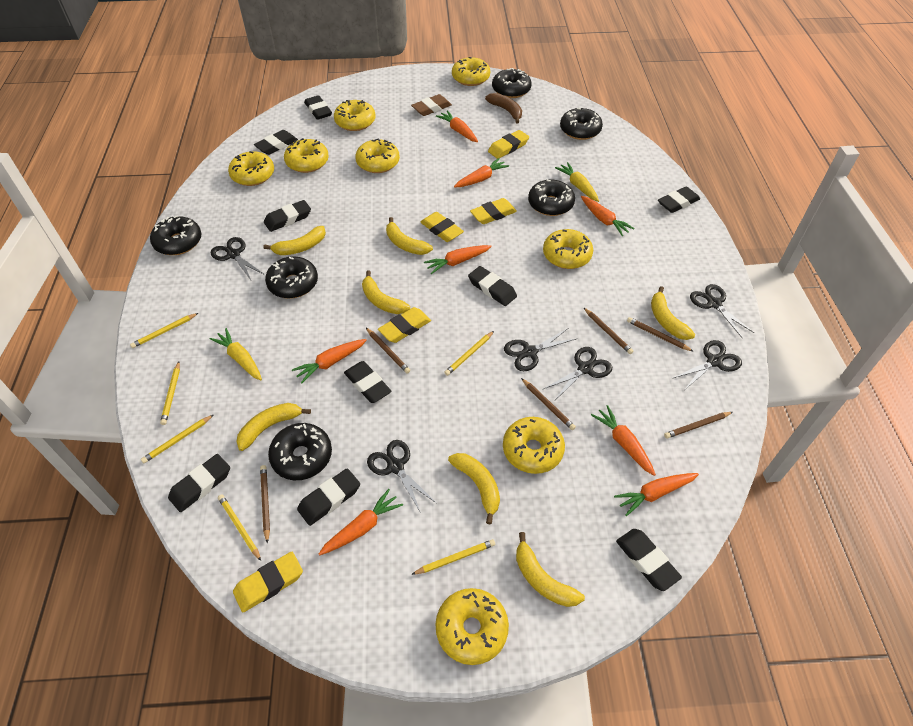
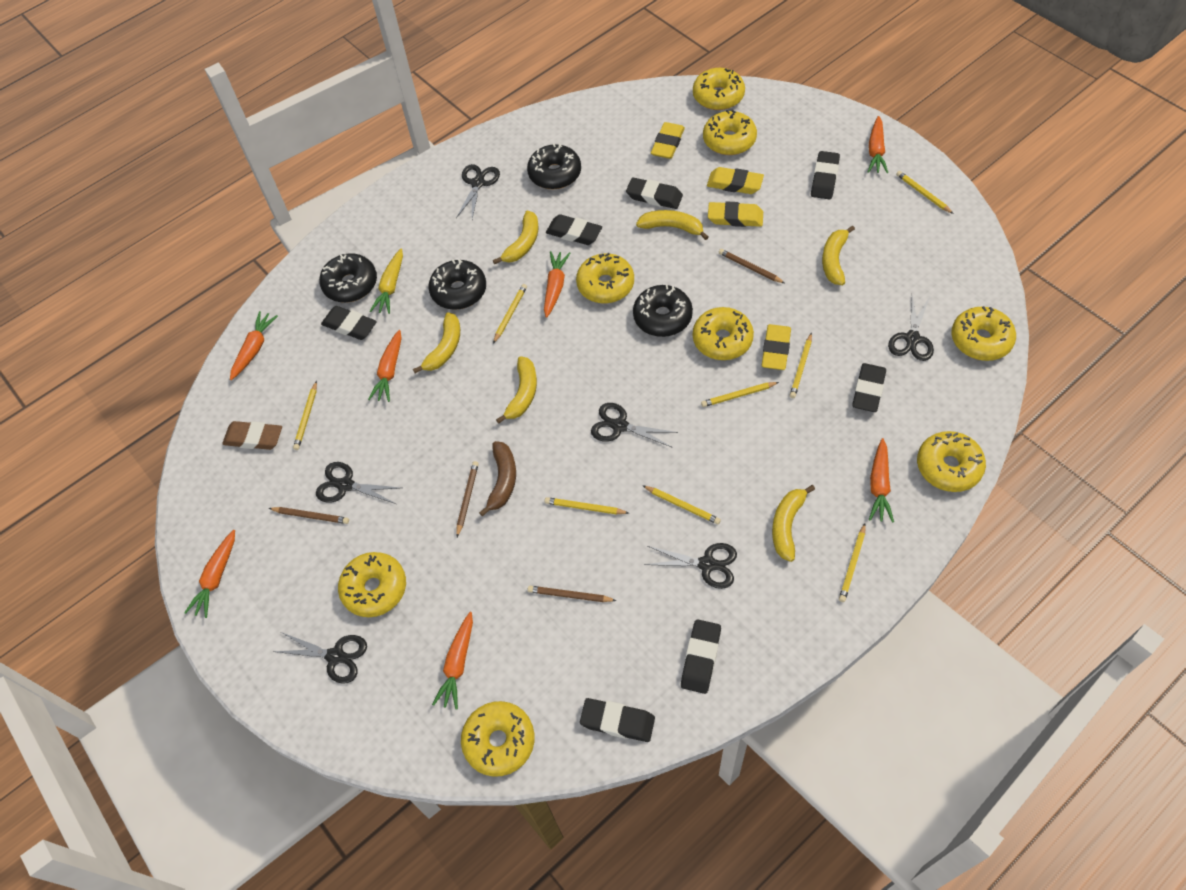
black donut: 6 -> 4
black eraser: 9 -> 7
brown pencil: 6 -> 4
orange carrot: 8 -> 7
yellow banana: 7 -> 6
yellow carrot: 2 -> 1
yellow eraser: 5 -> 4
yellow pencil: 6 -> 8

